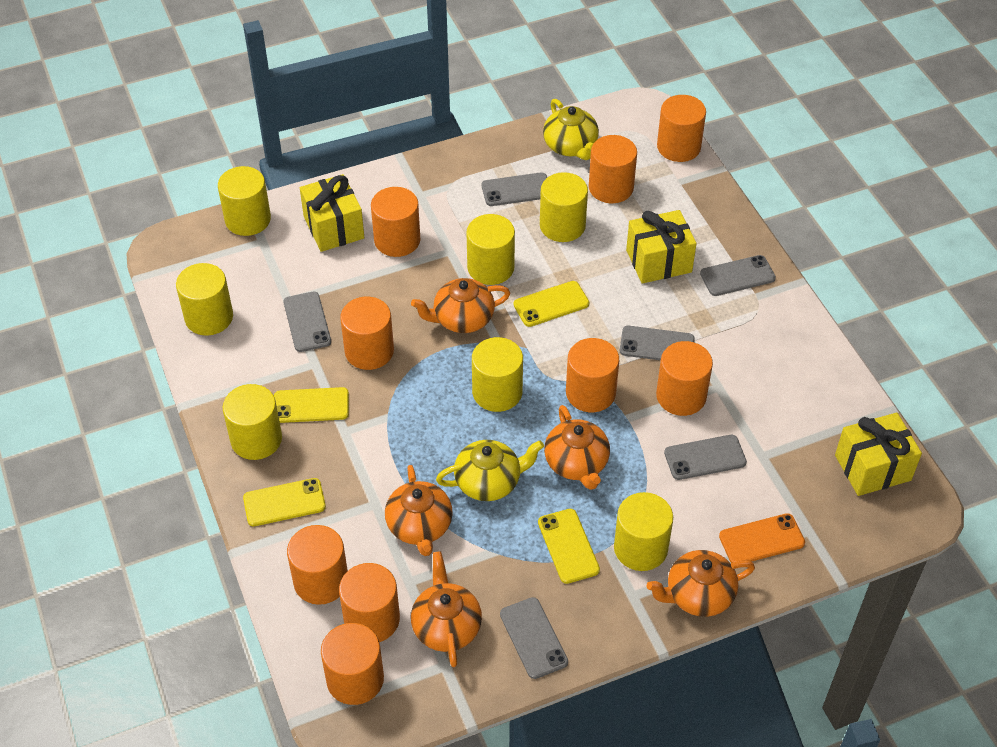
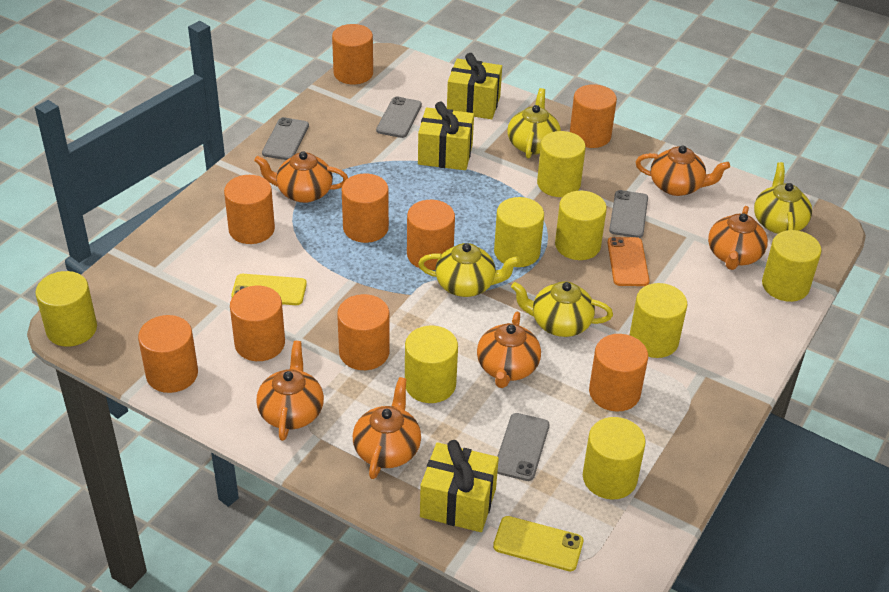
grey phone: 6 -> 4
orange teapot: 5 -> 6
yellow cylinder: 7 -> 8
yellow phone: 4 -> 2
yellow teapot: 2 -> 4

